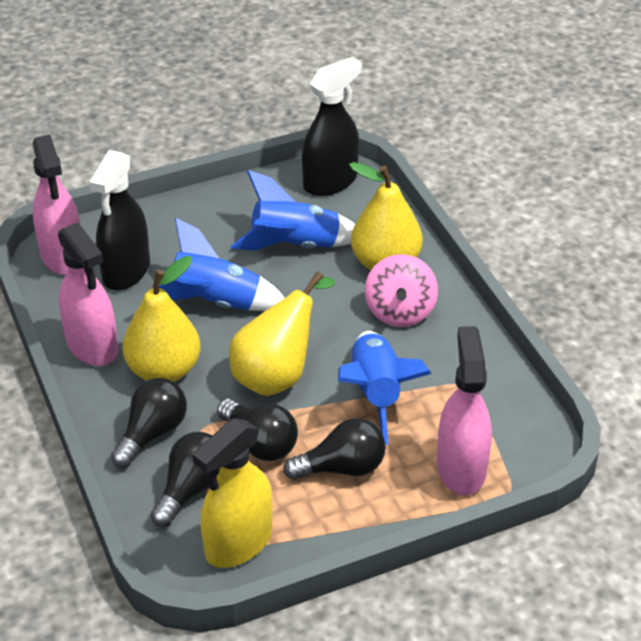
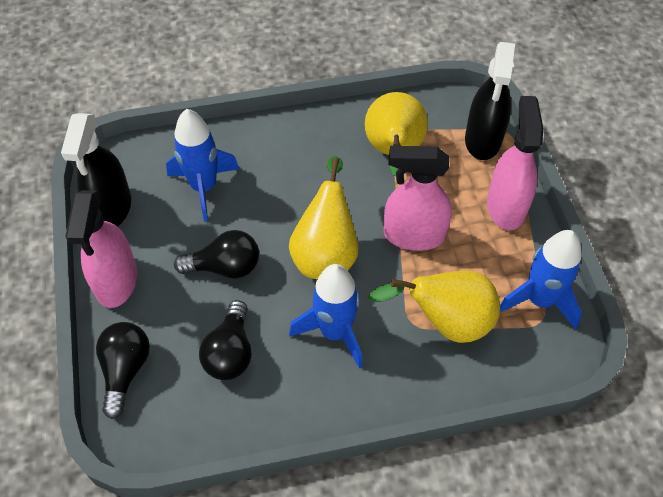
black light bulb: 4 -> 3
pink spinning top: 1 -> 0
yellow spray bottle: 1 -> 0

